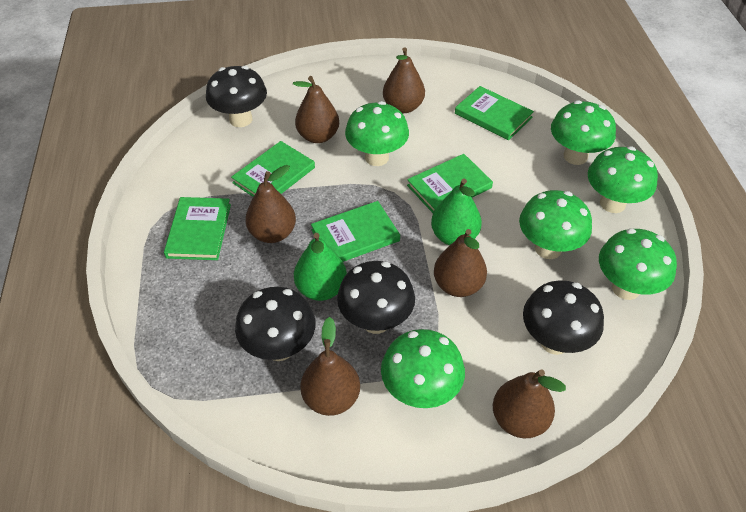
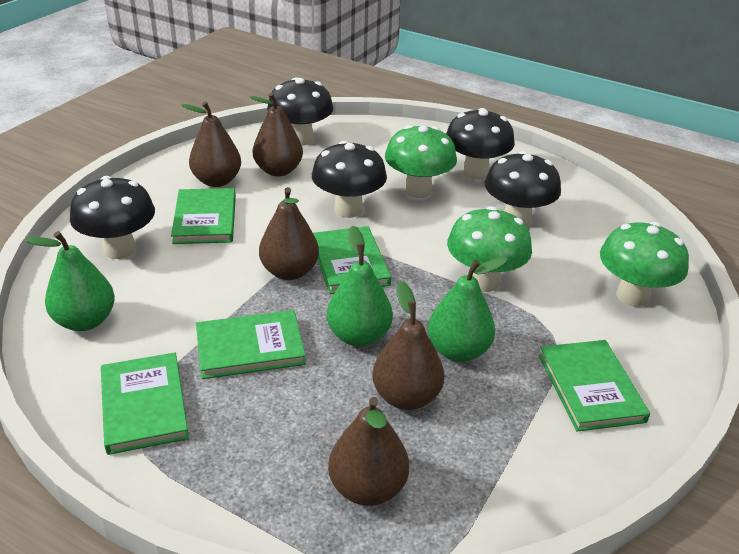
black mushroom: 4 -> 5
brown pear: 6 -> 5
green mushroom: 6 -> 3
green pear: 2 -> 3

